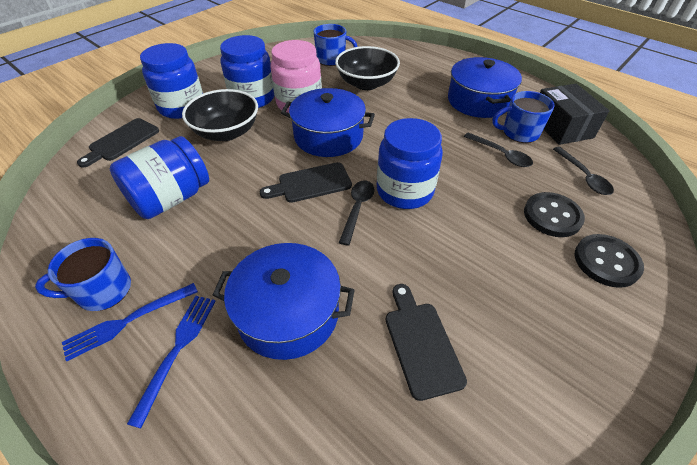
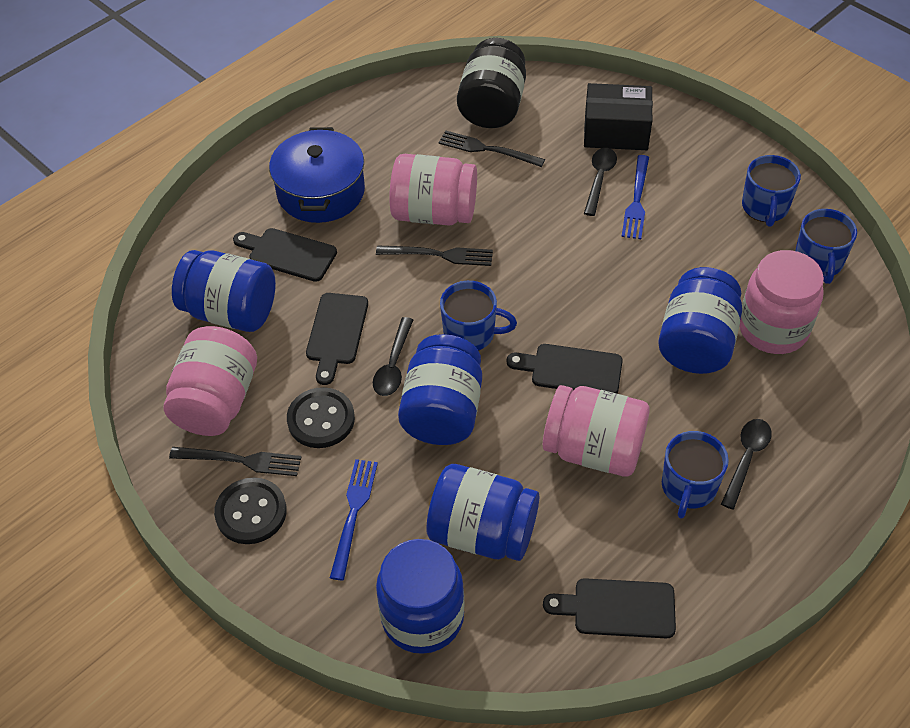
black bowl: 2 -> 0
black cutting board: 3 -> 4
black fork: 0 -> 3
black jar: 0 -> 1
blue jar: 4 -> 5
blue mug: 3 -> 4
blue pot: 3 -> 1
pink jar: 1 -> 4

